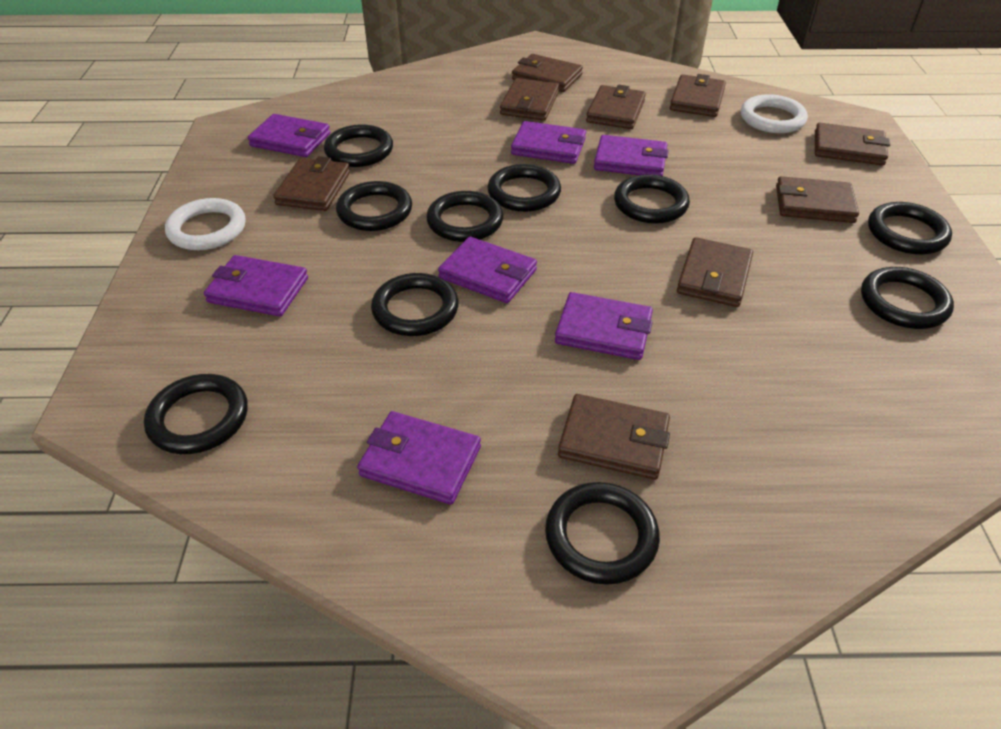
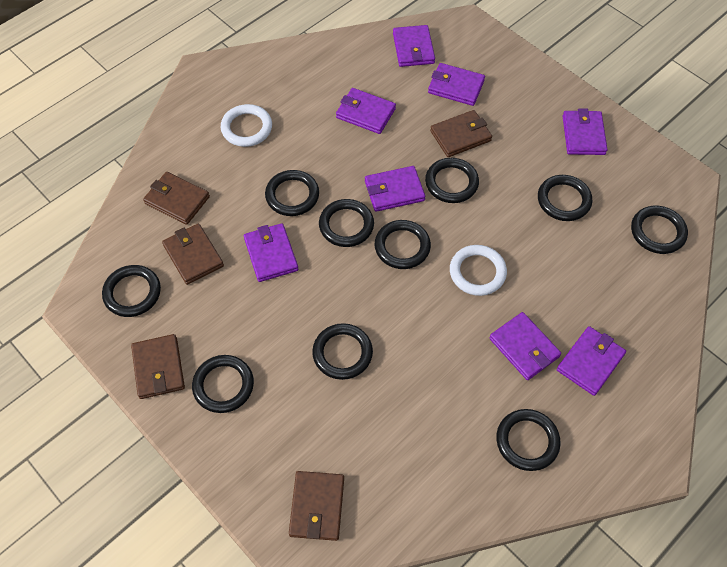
brown wallet: 9 -> 5
purple wallet: 7 -> 8

